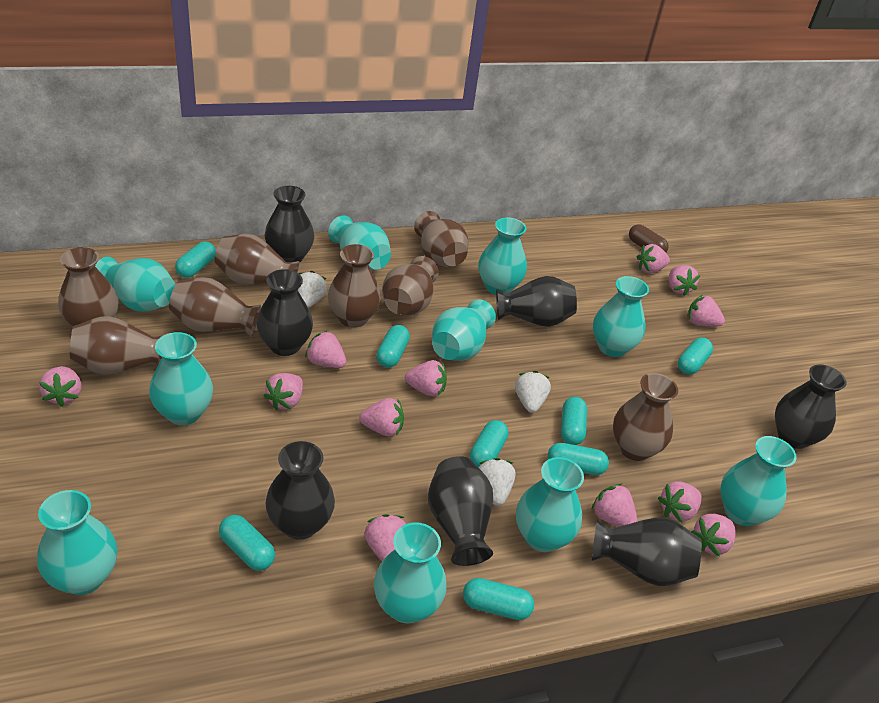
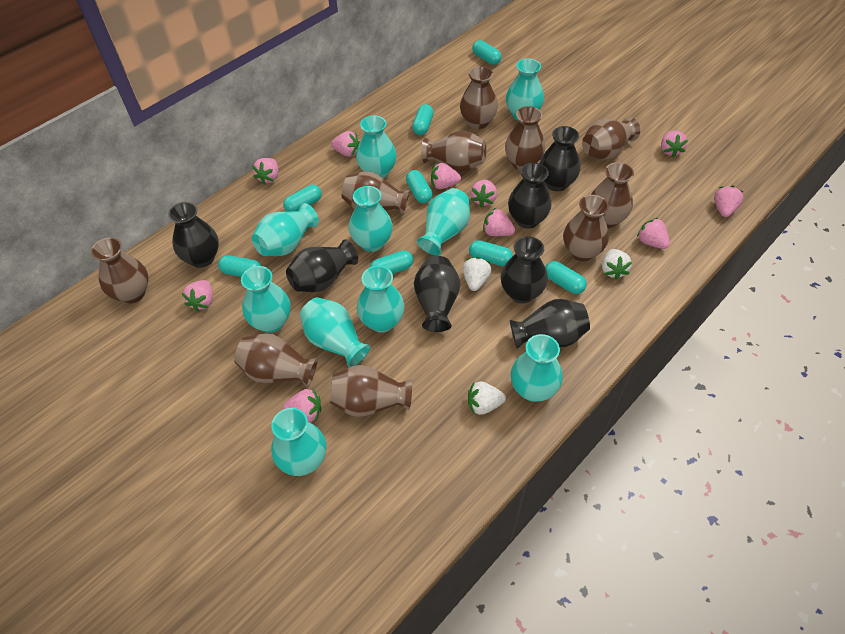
brown capsule: 1 -> 0
brown vase: 8 -> 10
pink strawberry: 12 -> 10

